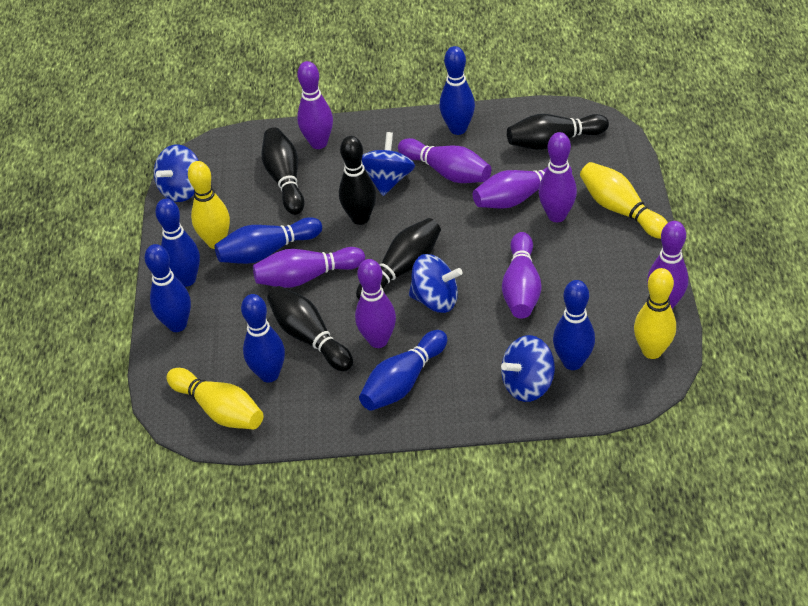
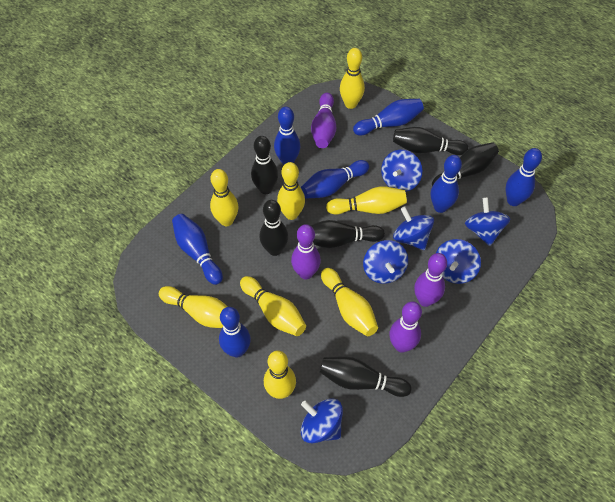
black bowling pin: 5 -> 6
blue spinning top: 4 -> 6
purple bowling pin: 8 -> 4
yellow bowling pin: 4 -> 8

